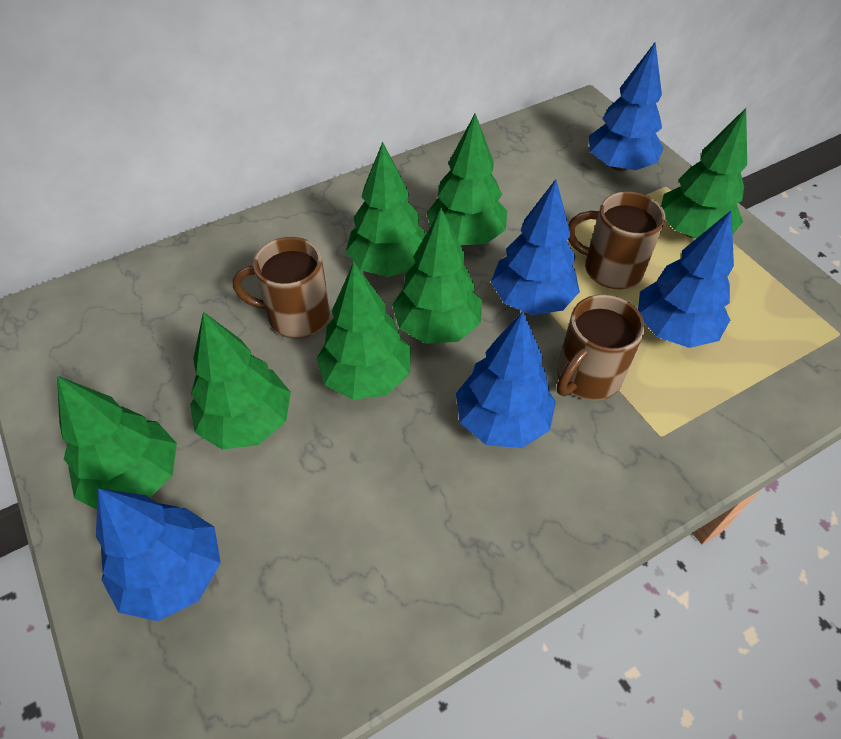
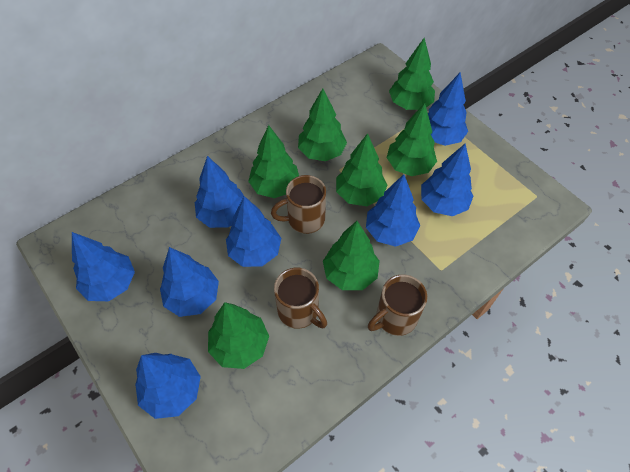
blue tree: 5 -> 8

